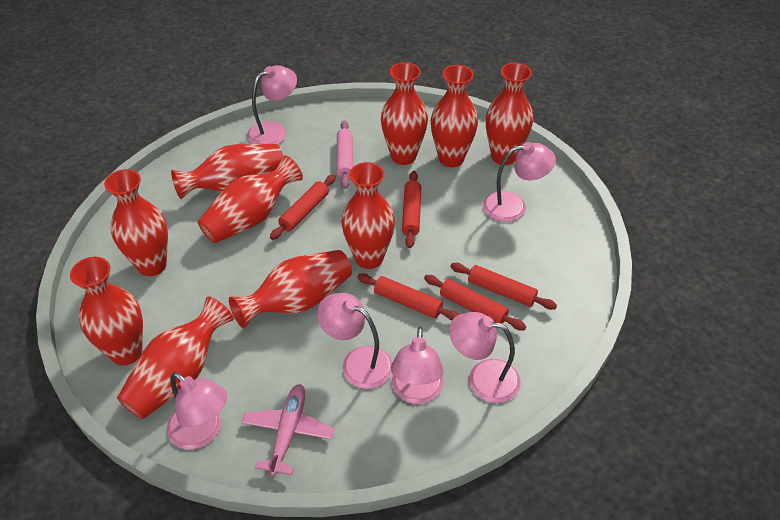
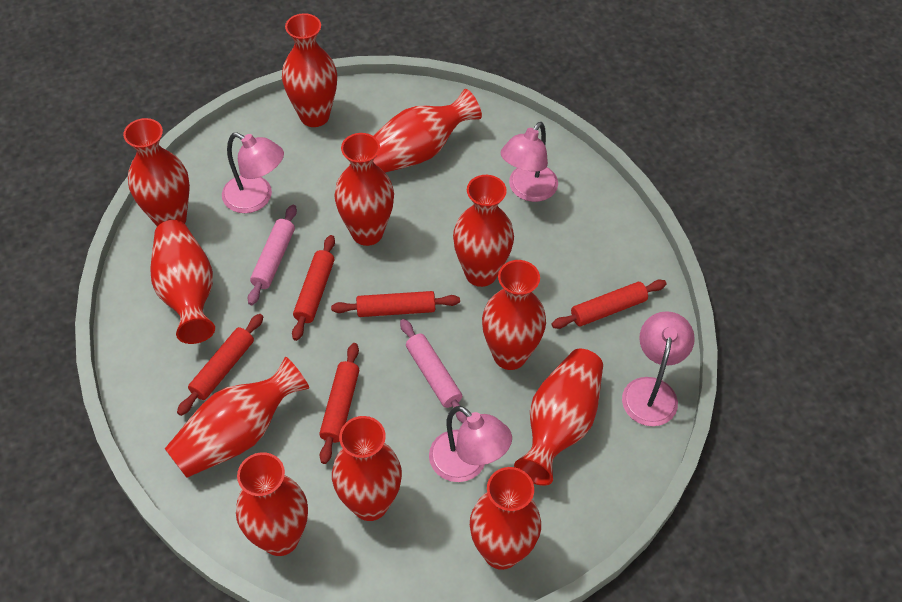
pink lamp: 6 -> 4
pink plane: 1 -> 0
pink rolling pin: 1 -> 2
red vase: 10 -> 12

